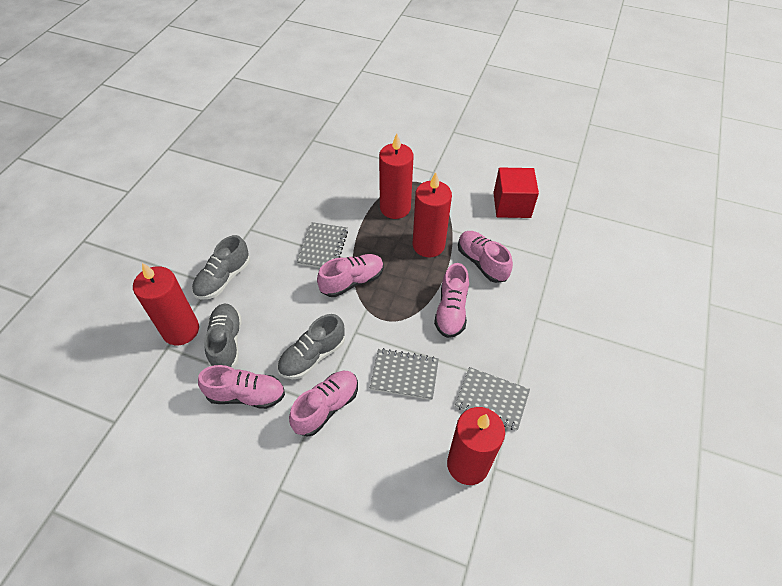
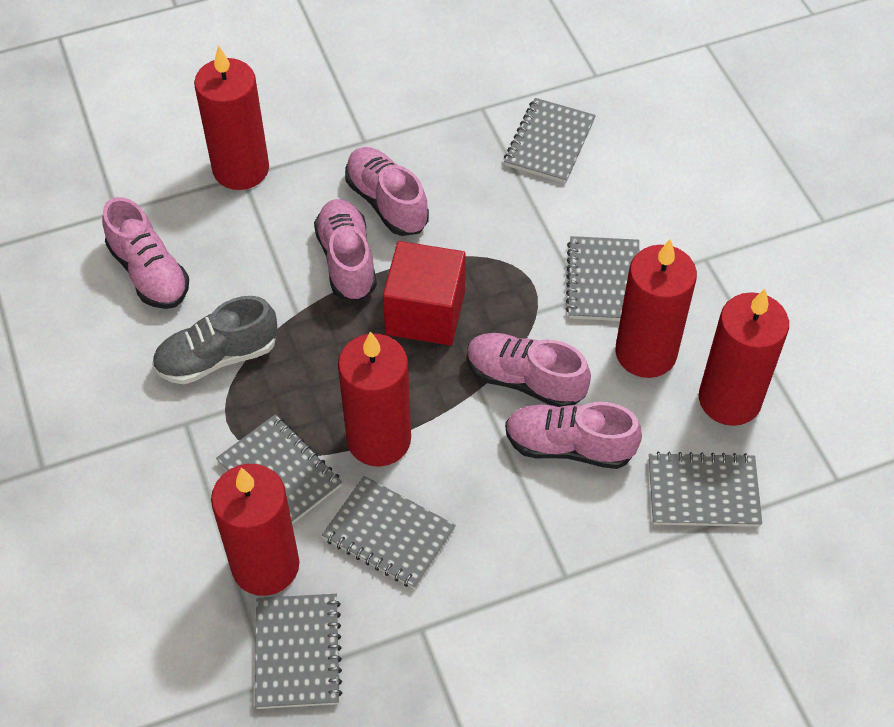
grey notebook: 3 -> 6
grey shoe: 3 -> 1
red candle: 4 -> 5

